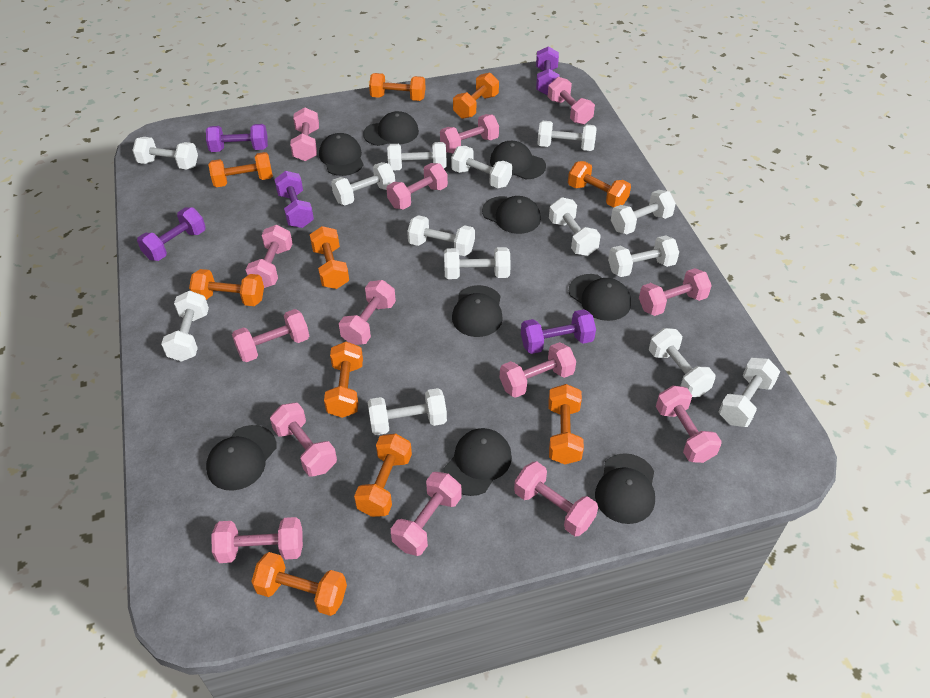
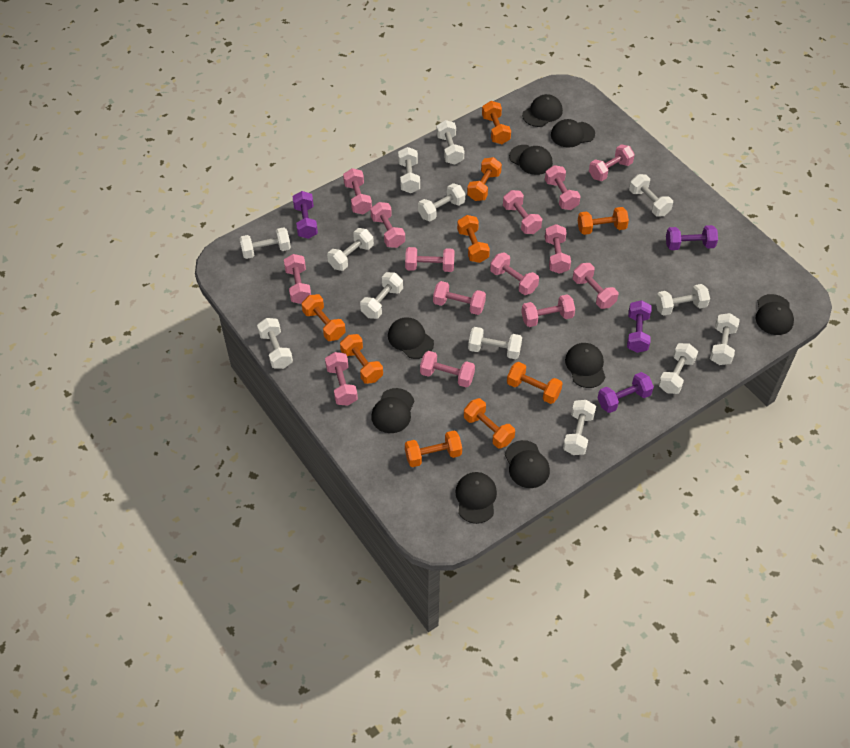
orange dumbbell: 10 -> 9
purple dumbbell: 5 -> 4
white dumbbell: 14 -> 13

